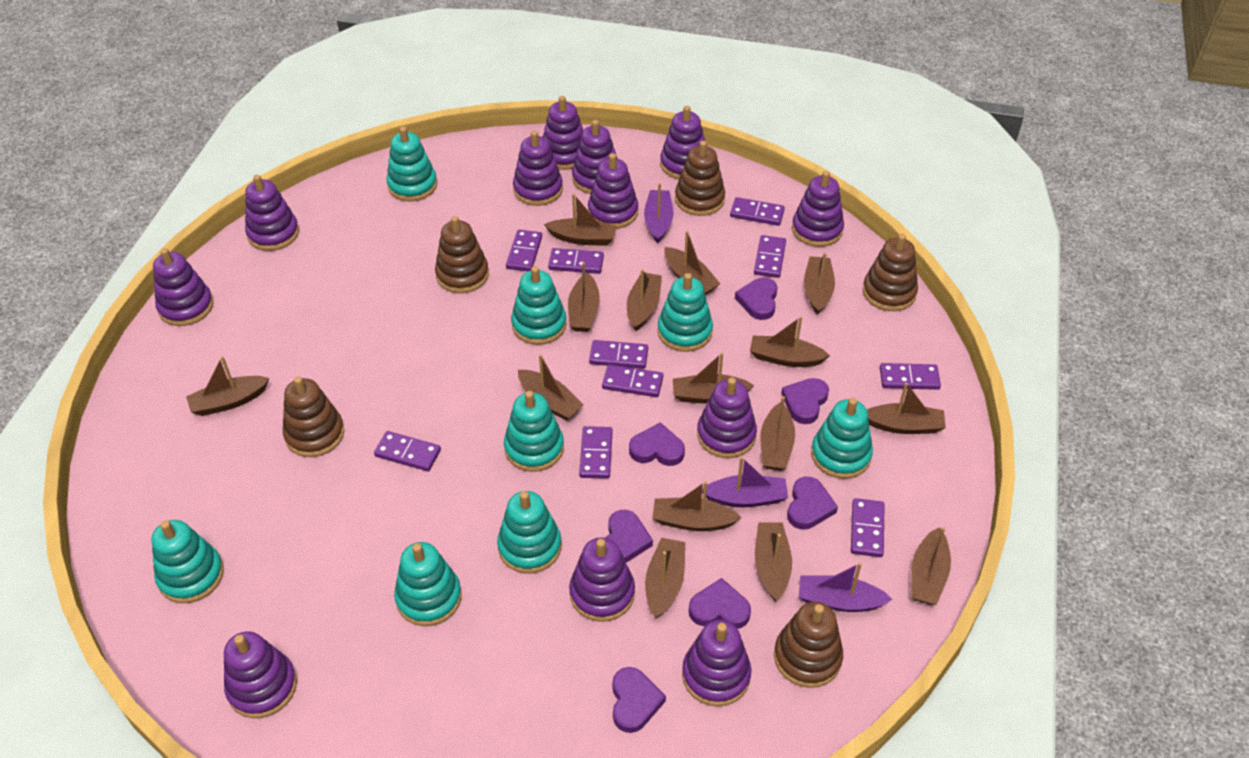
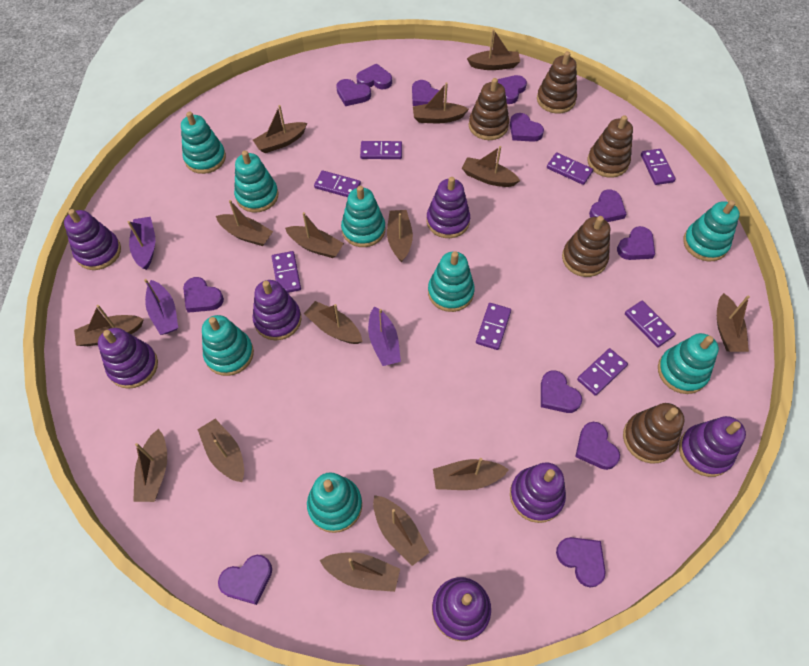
purple domino: 10 -> 8
purple heart: 7 -> 12
purple stacking toy: 12 -> 7

